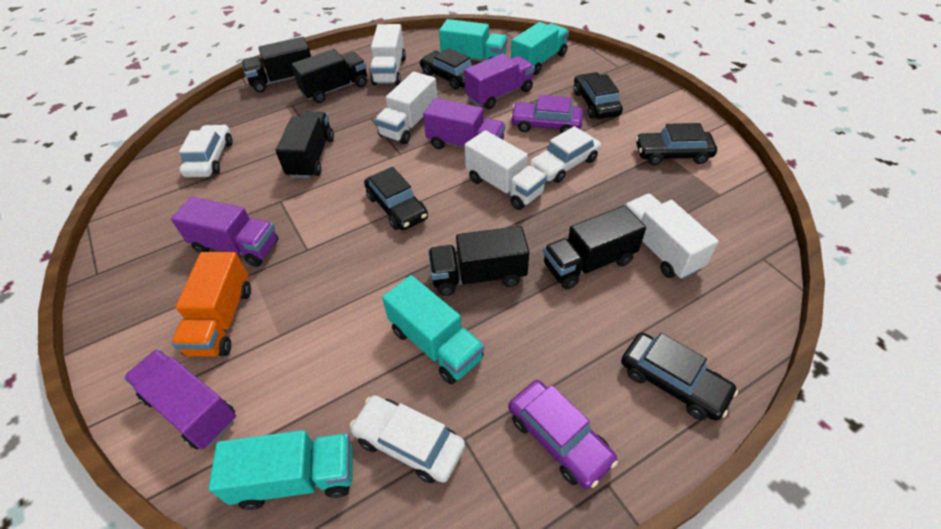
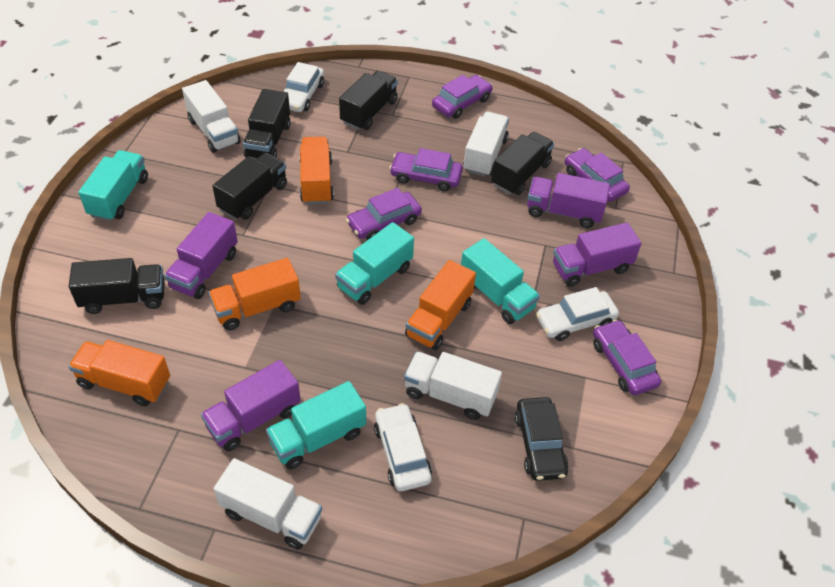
black car: 5 -> 1
orange truck: 1 -> 4
purple car: 2 -> 5

